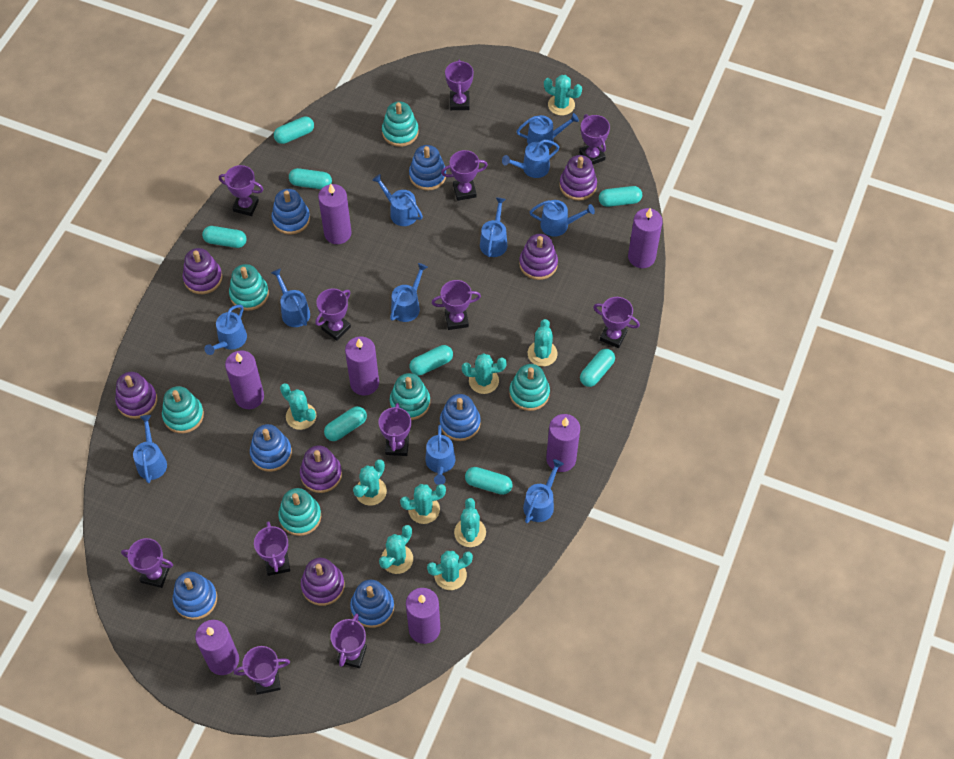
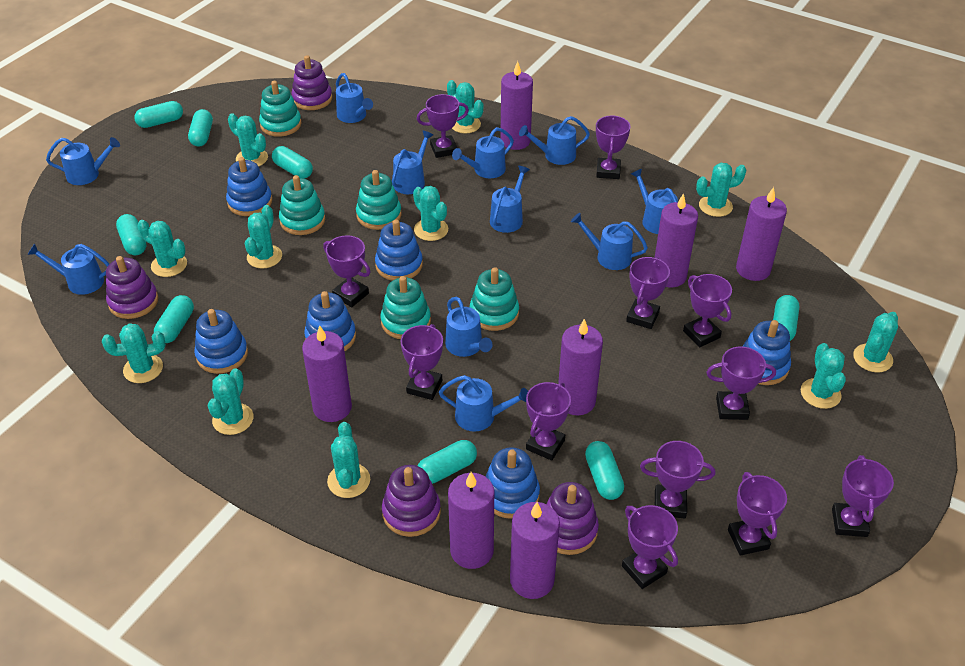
purple stacking toy: 6 -> 4
turquoise cactus: 9 -> 11
turquoise stacking toy: 6 -> 5

